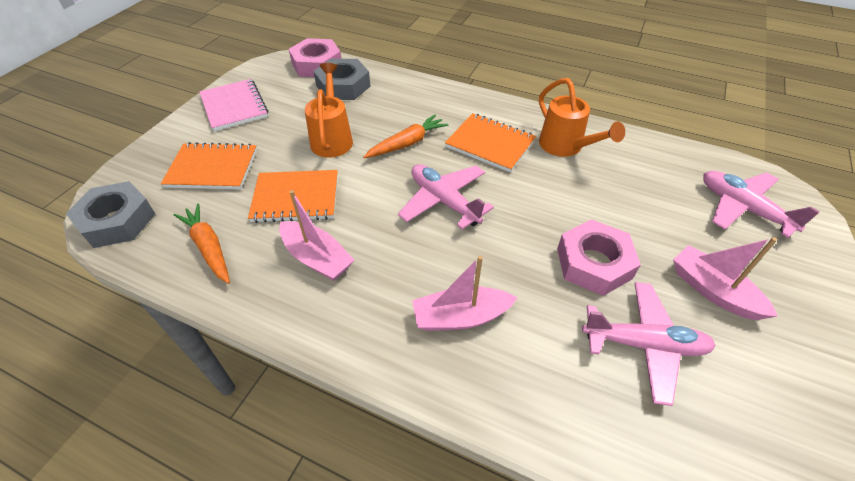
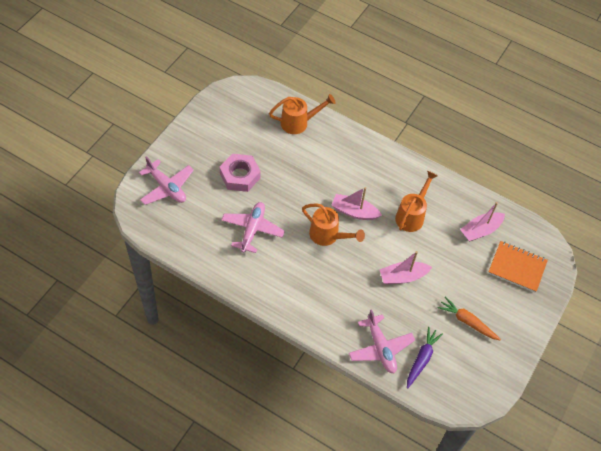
grey nut: 2 -> 0
orange carrot: 2 -> 1
orange notebook: 3 -> 1
orange watering can: 2 -> 3
pink notebook: 1 -> 0
pink nut: 2 -> 1
purple carrot: 0 -> 1

